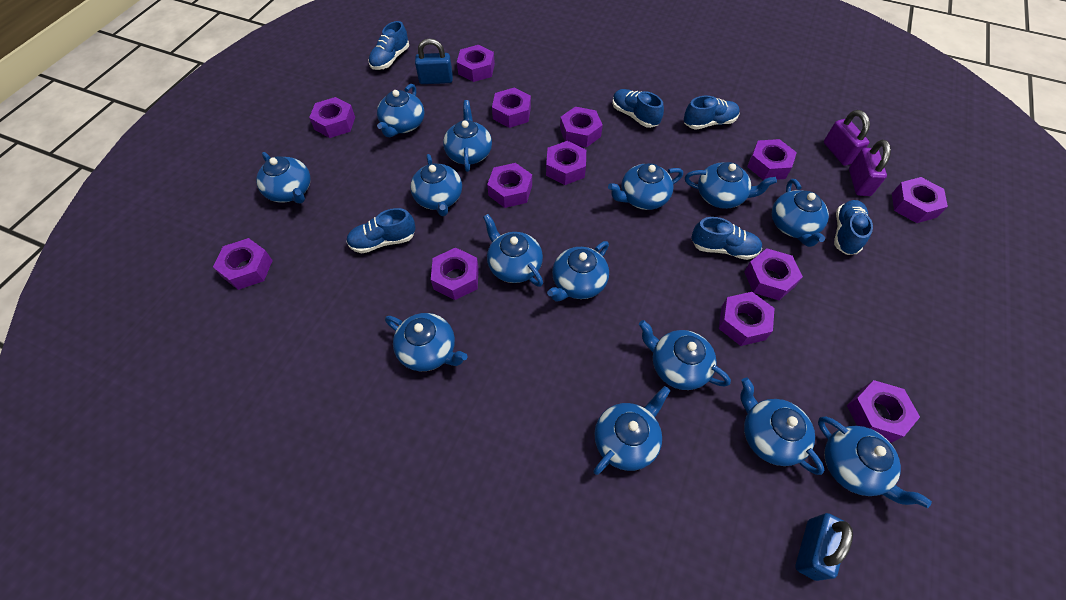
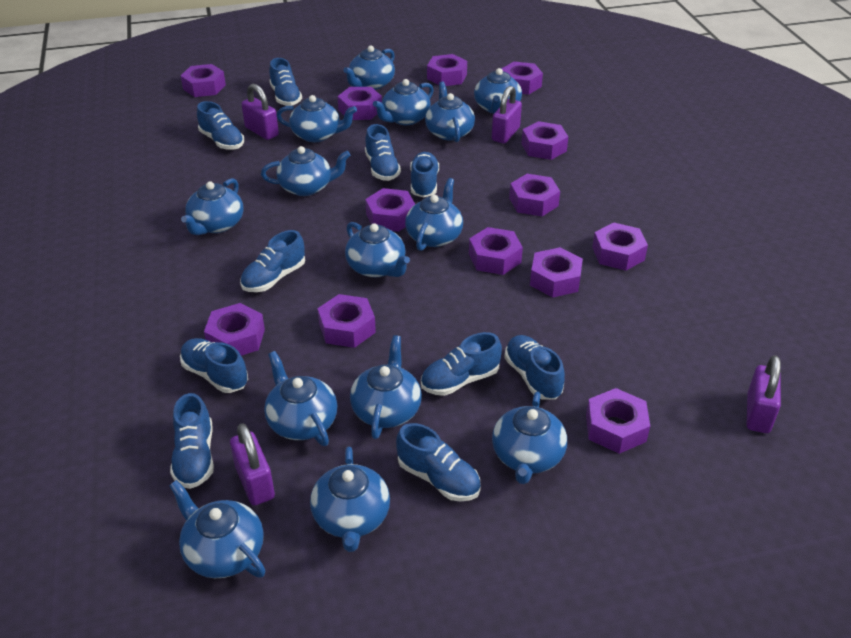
blue padlock: 2 -> 0
blue shoe: 6 -> 10
purple padlock: 2 -> 4

